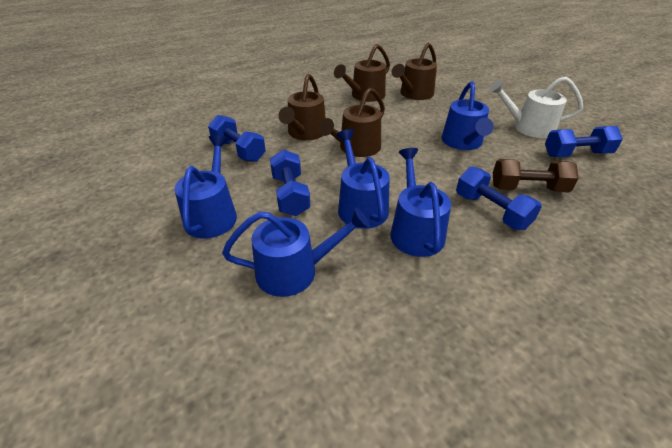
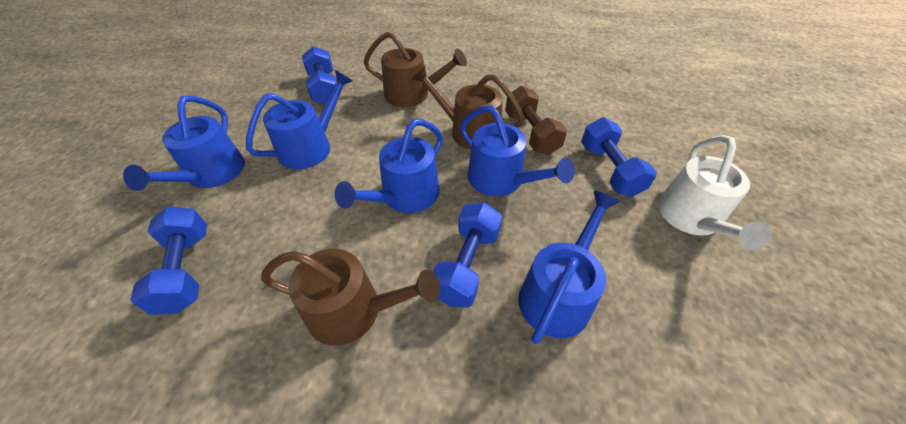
brown watering can: 4 -> 3

